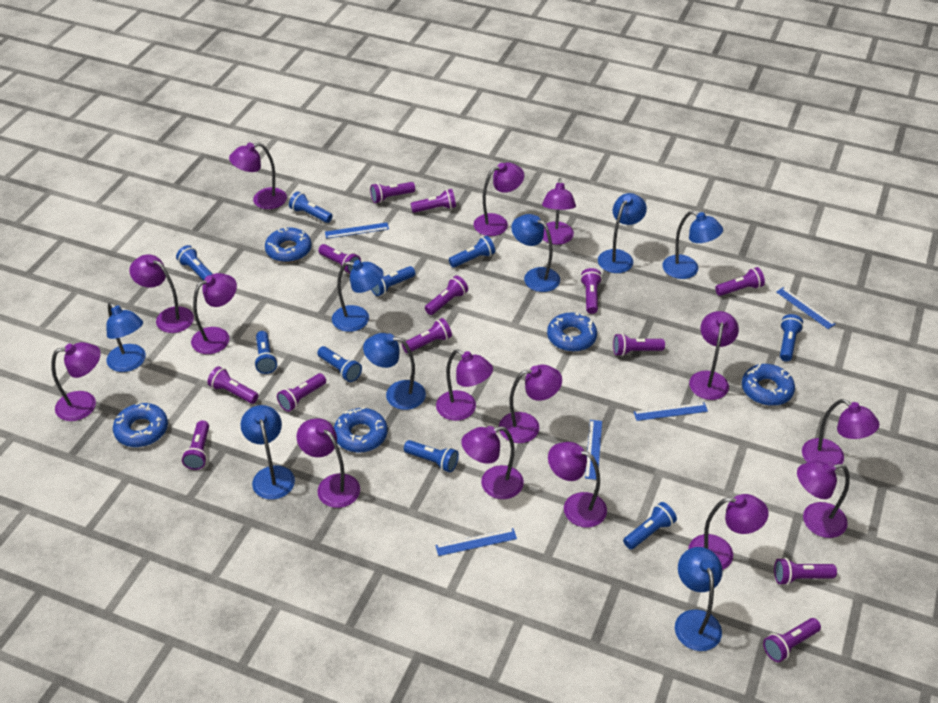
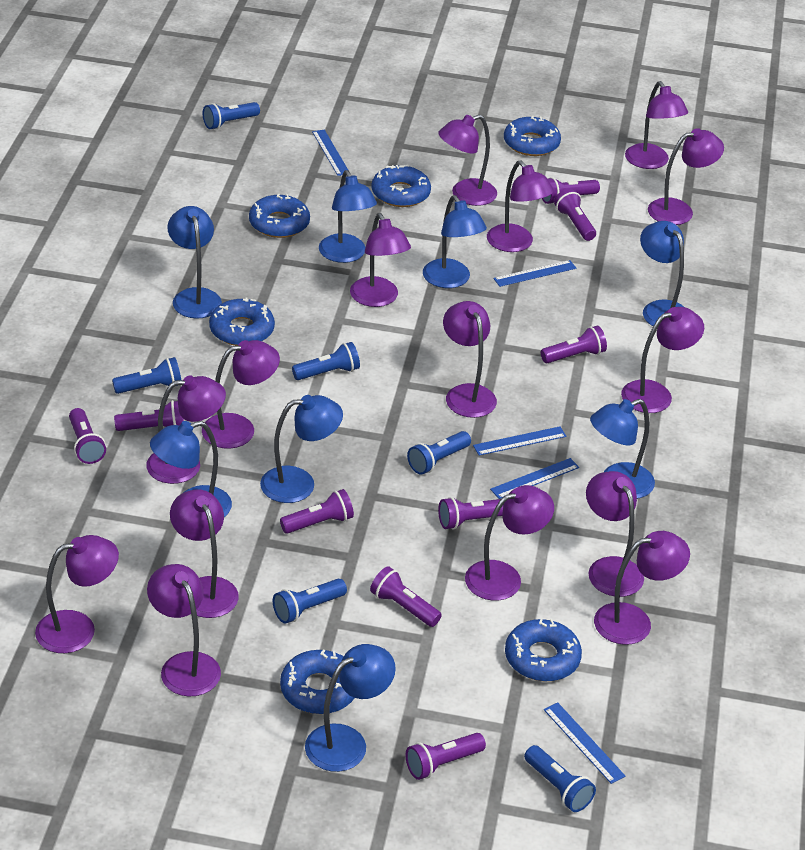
blue donut: 5 -> 6
blue flashlight: 9 -> 6
purple flashlight: 13 -> 9

